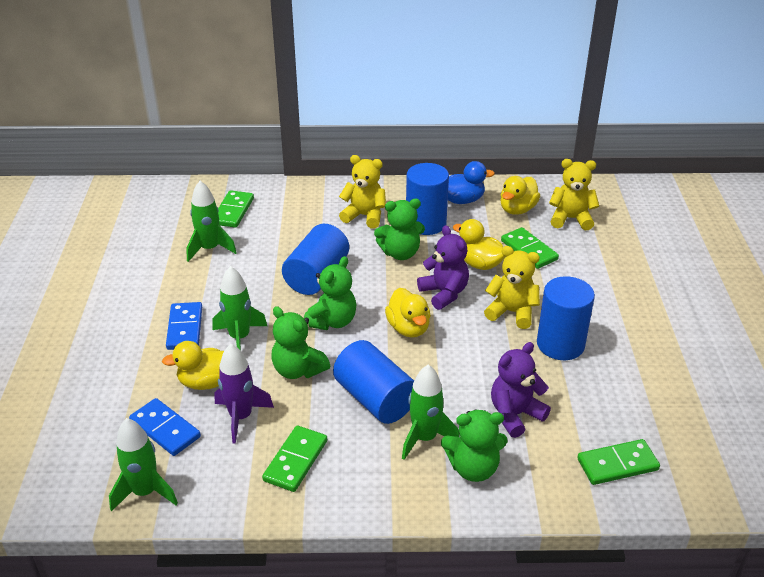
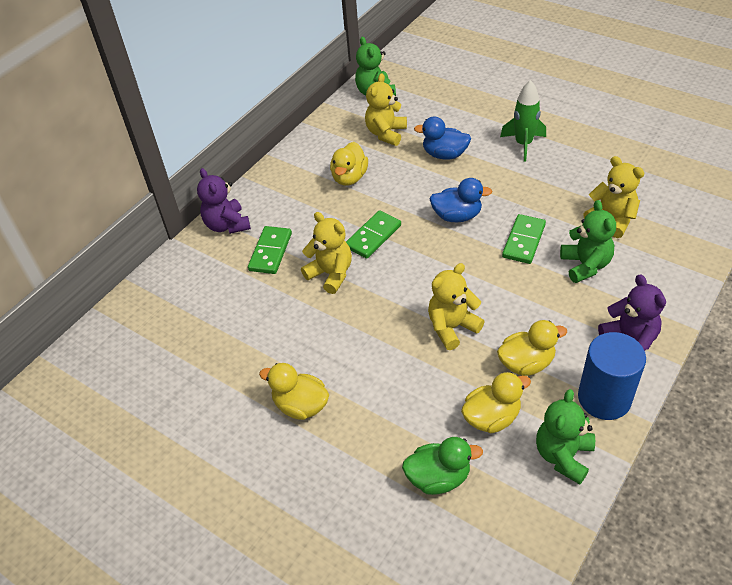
blue cylinder: 4 -> 1
blue domino: 2 -> 0
blue duck: 1 -> 2
green domino: 4 -> 3
green duck: 0 -> 1
green rocket: 4 -> 1
green teddy bear: 4 -> 3
purple rocket: 1 -> 0
yellow teddy bear: 3 -> 4

